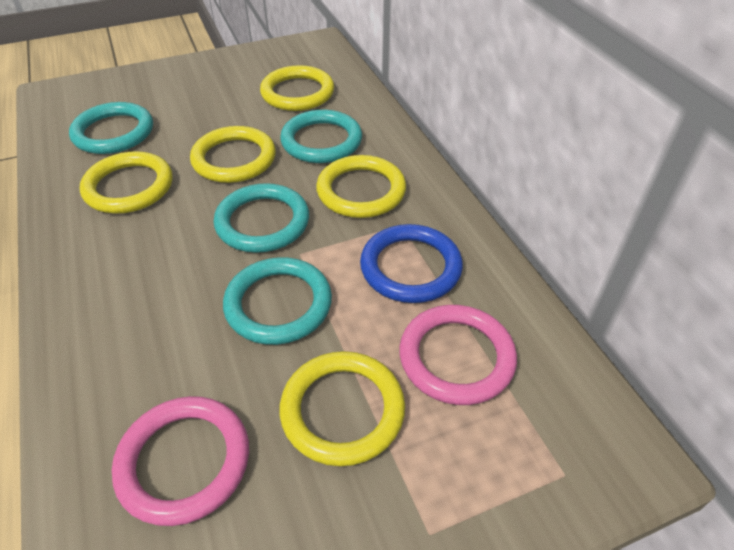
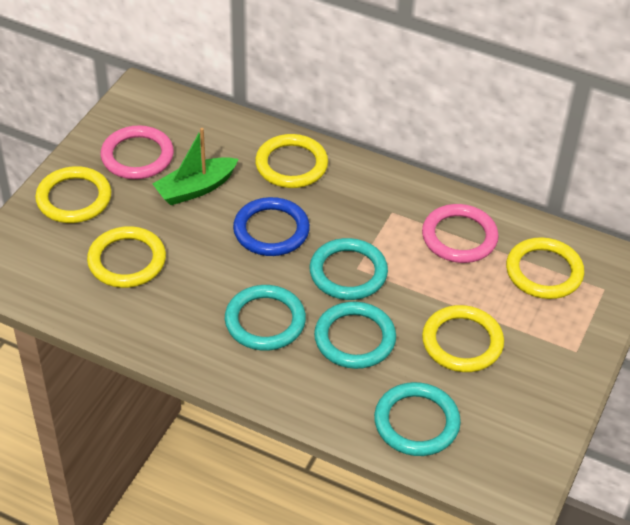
green boat: 0 -> 1

